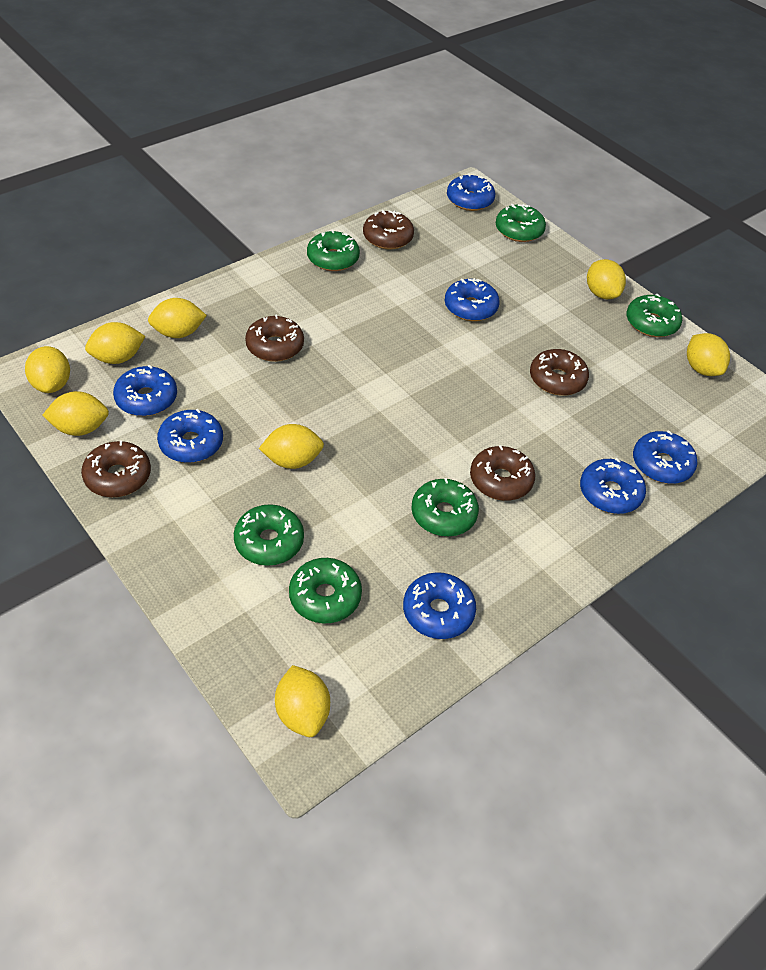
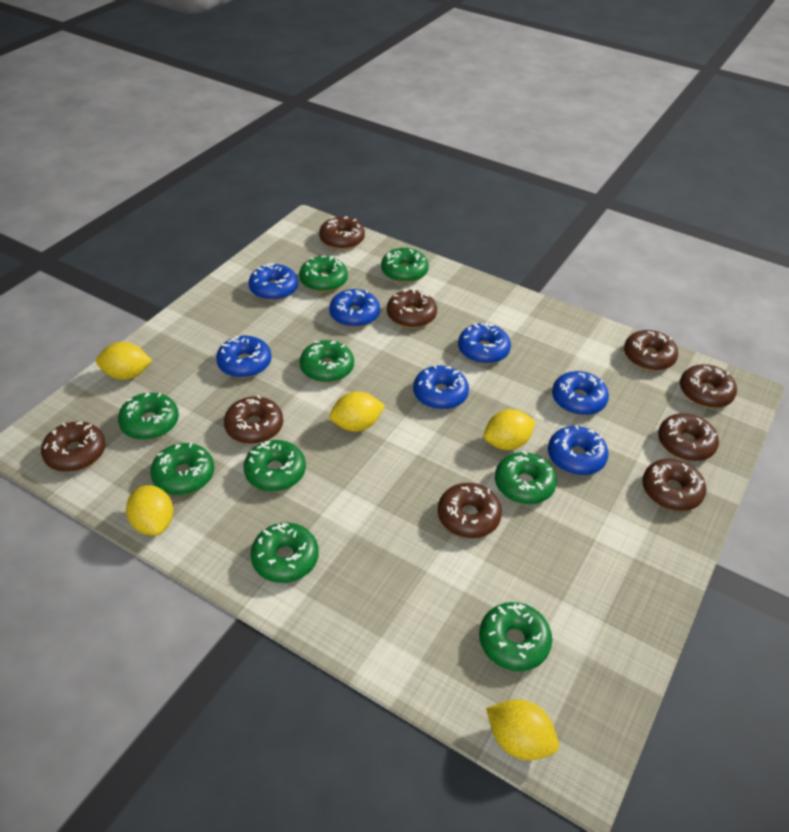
brown donut: 5 -> 9
green donut: 6 -> 9
yellow lemon: 8 -> 5

